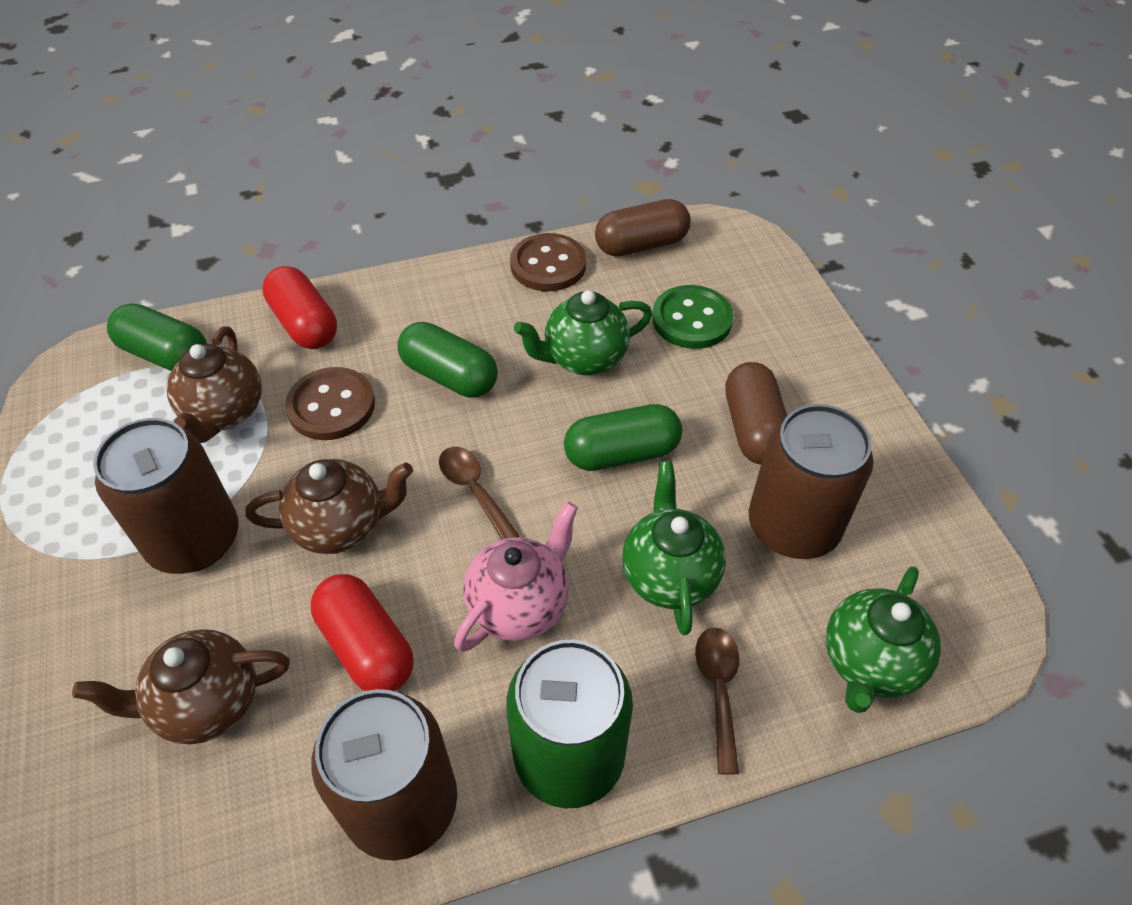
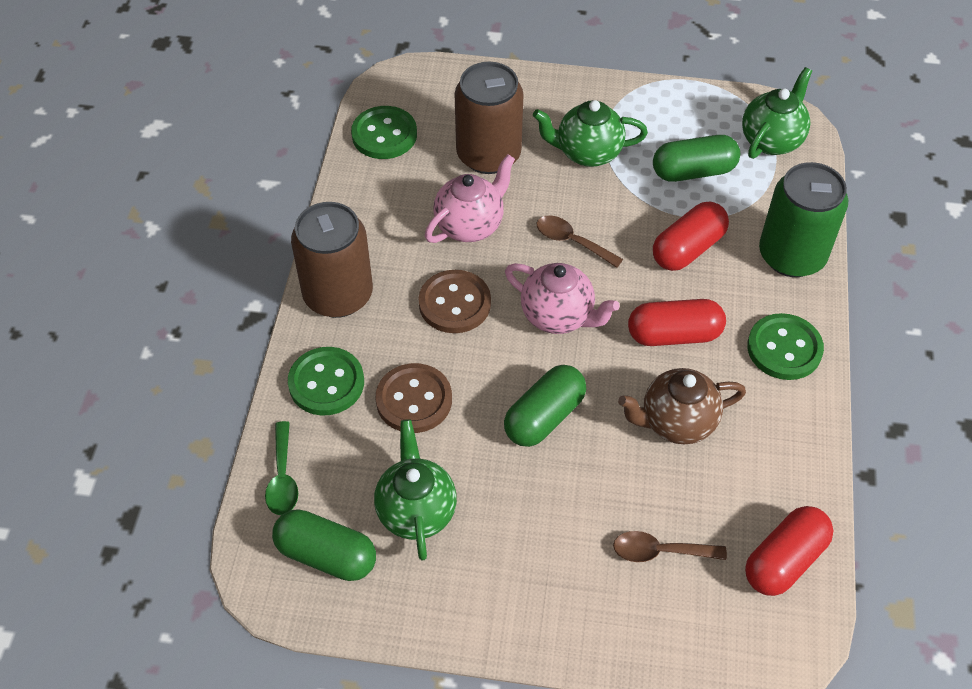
brown can: 3 -> 2
brown capsule: 2 -> 0
brown teapot: 3 -> 1
green button: 1 -> 3
green spoon: 0 -> 1
pink teapot: 1 -> 2
red capsule: 2 -> 3

